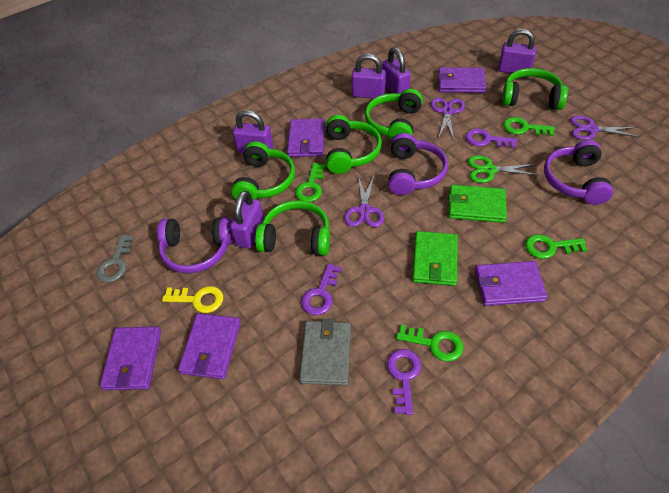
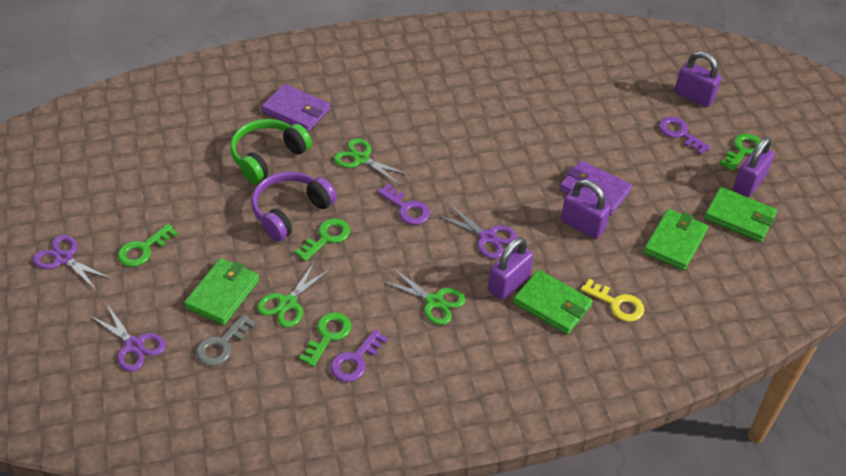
green headphones: 5 -> 1
green scissors: 1 -> 3
green wallet: 2 -> 4
grey wallet: 1 -> 0
purple headphones: 3 -> 1
purple padlock: 5 -> 4
purple wallet: 5 -> 2

